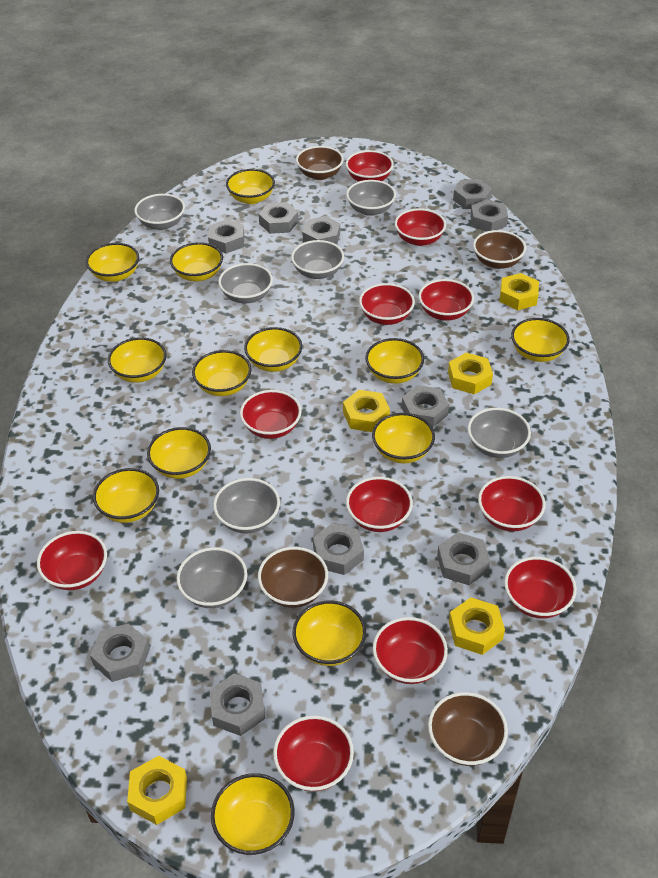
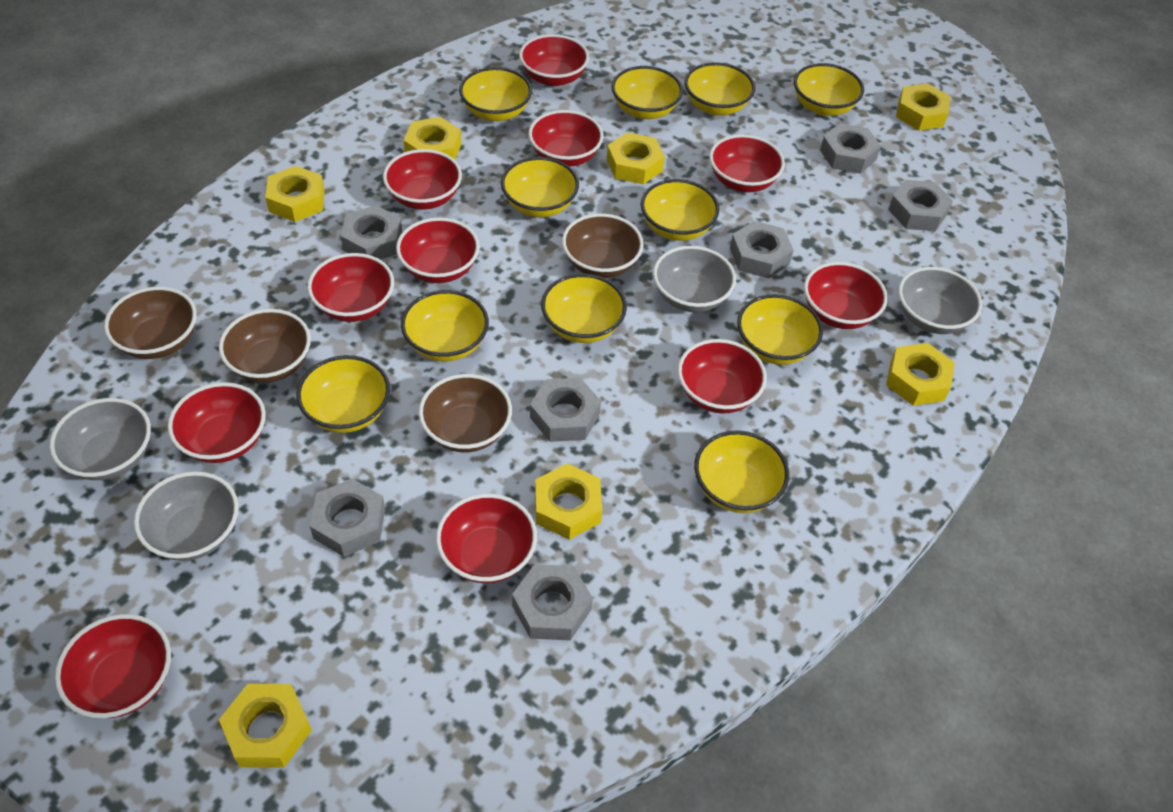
grey bowl: 7 -> 4
grey nut: 10 -> 7
yellow bowl: 13 -> 11
yellow nut: 5 -> 7

